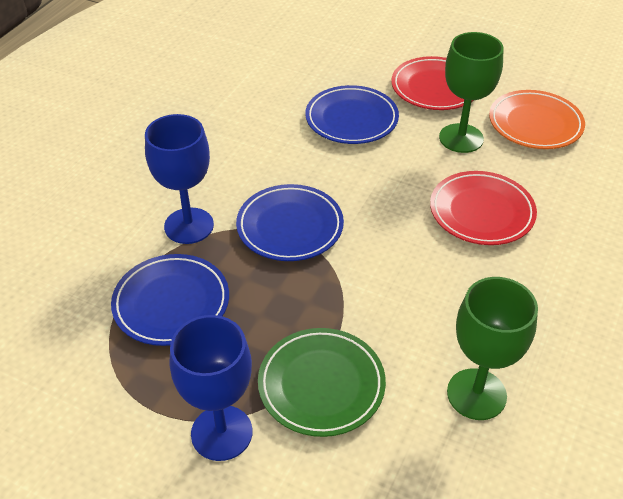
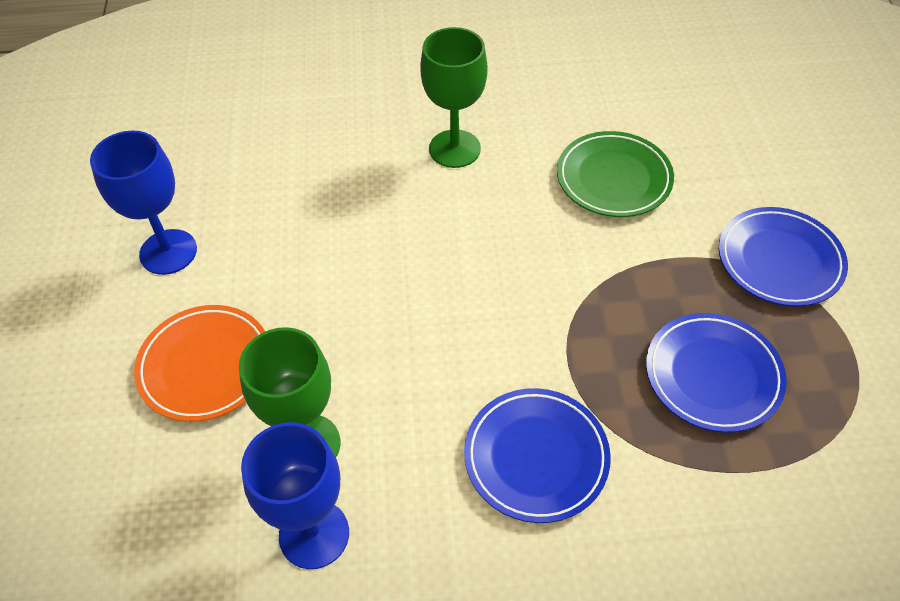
red plate: 2 -> 0

